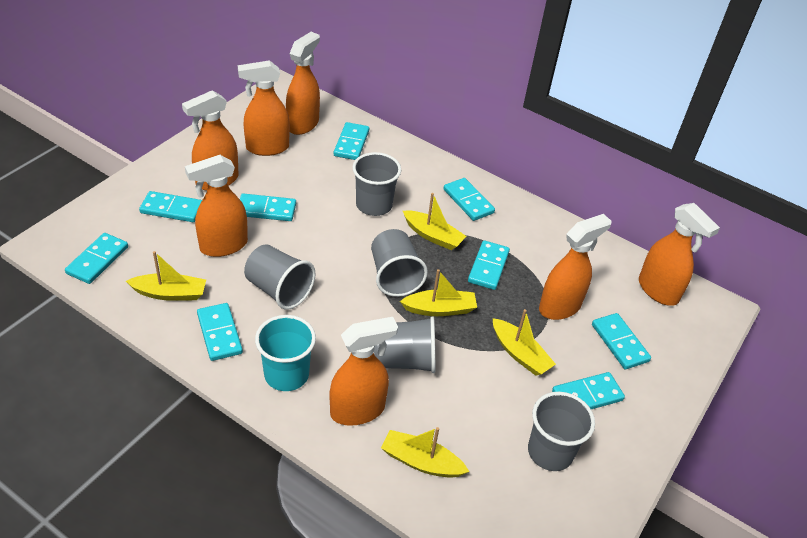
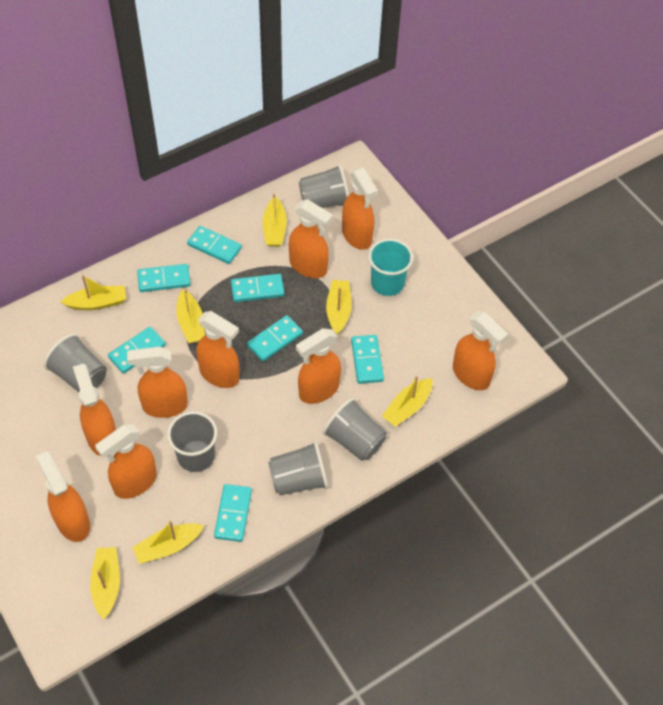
orange spray bottle: 7 -> 9
turquoise domino: 9 -> 7
yellow boat: 5 -> 7

